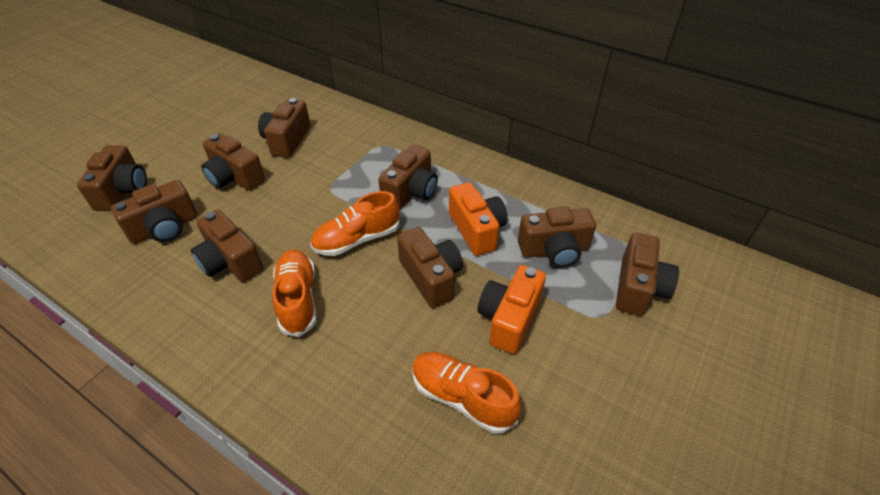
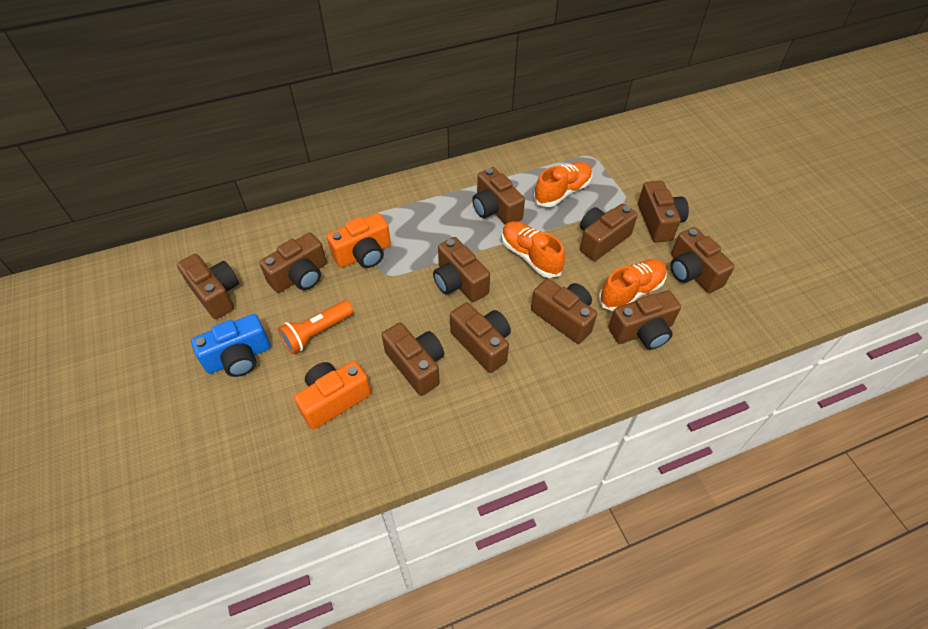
blue camera: 0 -> 1
brown camera: 9 -> 11
orange flashlight: 0 -> 1

